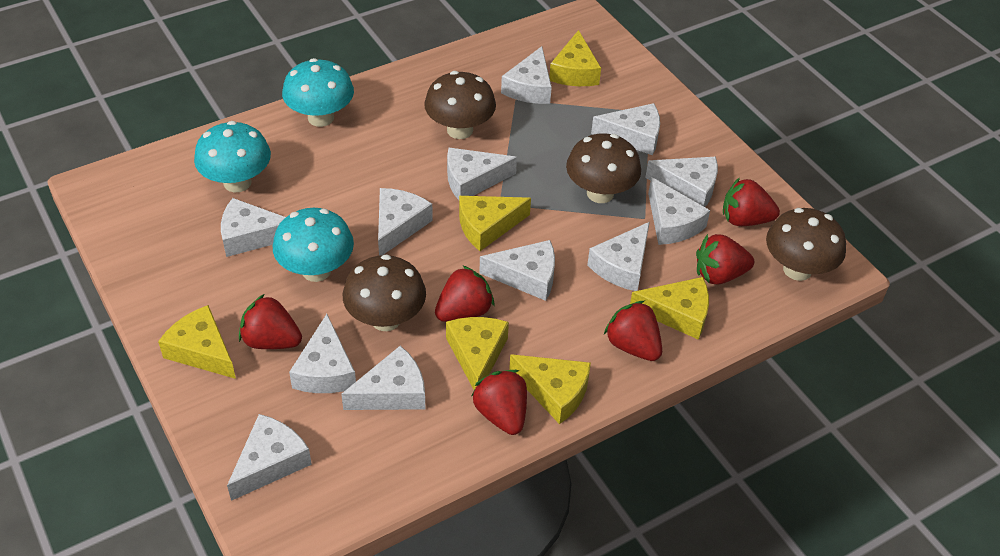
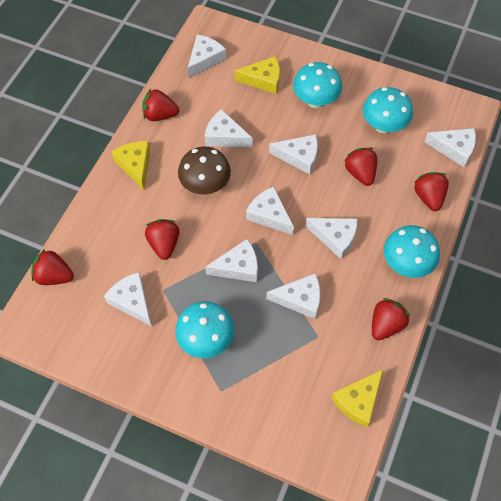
brown mushroom: 4 -> 1
turquoise mushroom: 3 -> 4
white cheese: 12 -> 9
yellow cheese: 6 -> 3

